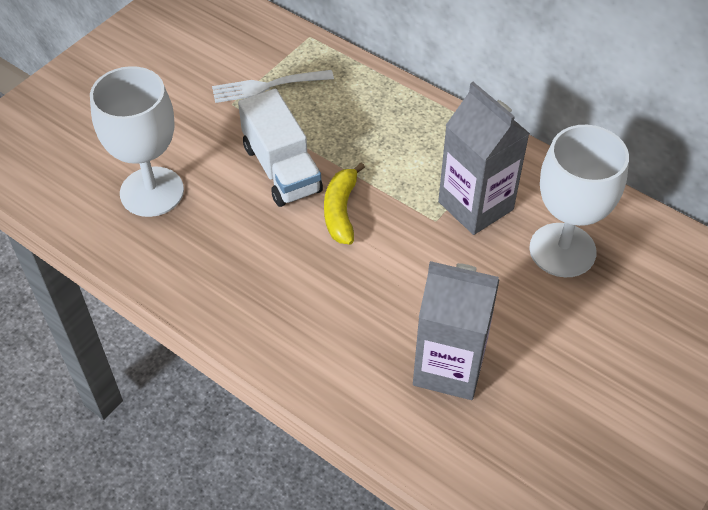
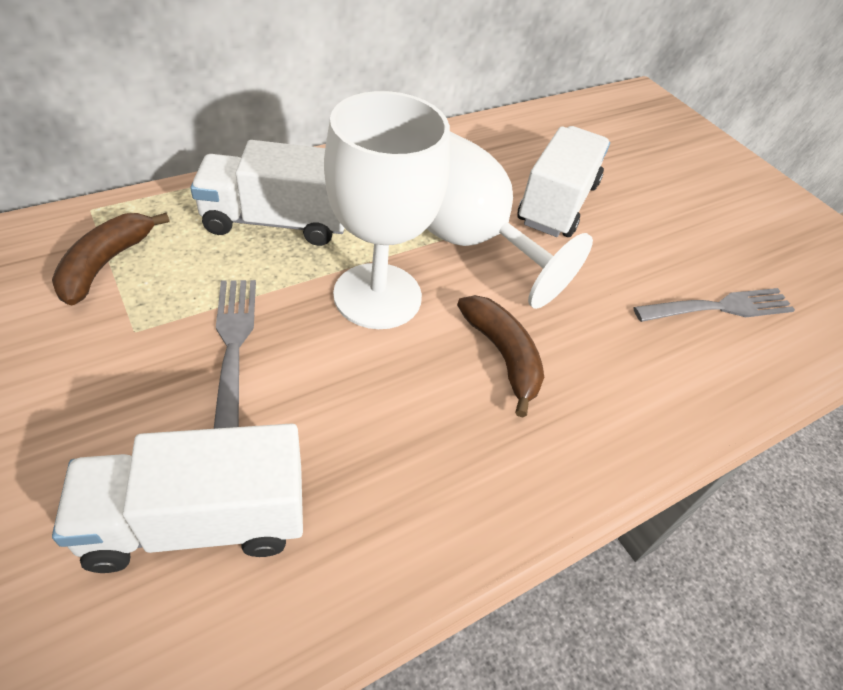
brown banana: 0 -> 2
grey carton: 2 -> 0
grey fork: 0 -> 2
white fork: 1 -> 0
white truck: 1 -> 3
yellow banana: 1 -> 0

